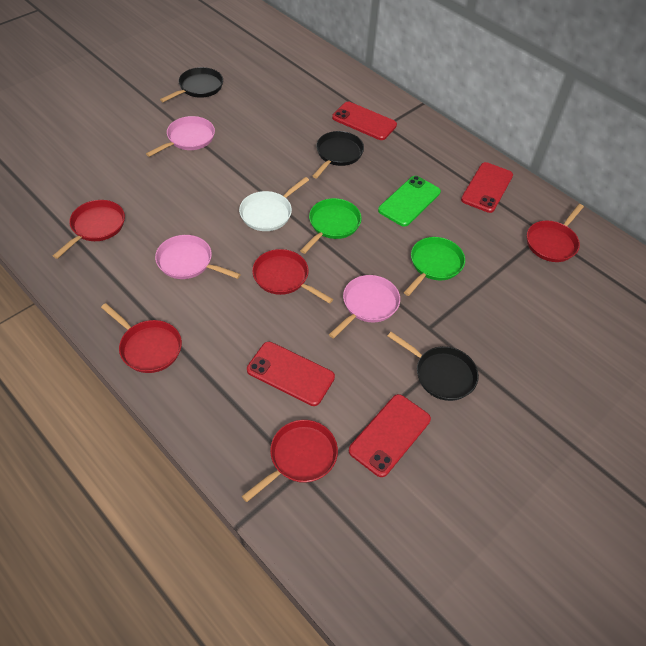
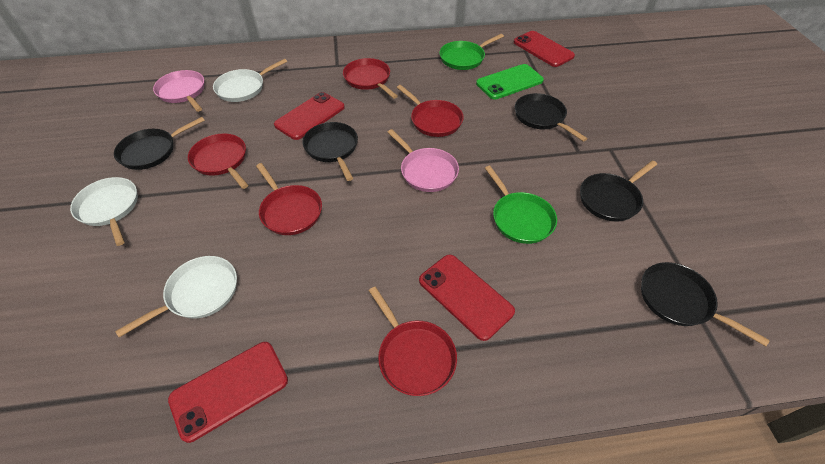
black pan: 3 -> 5
pink pan: 3 -> 2
white pan: 1 -> 3

